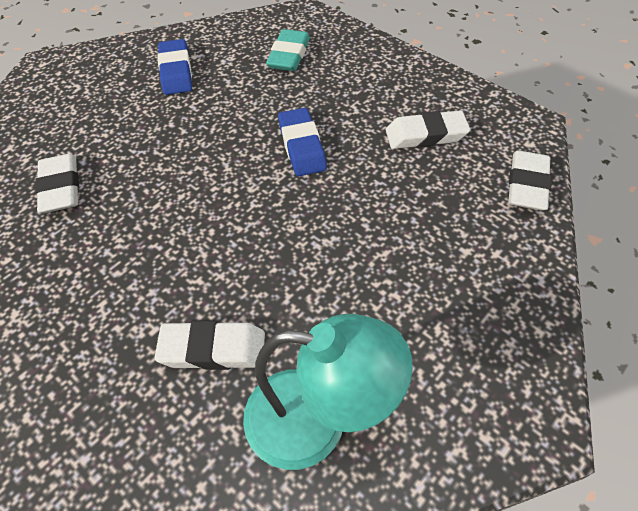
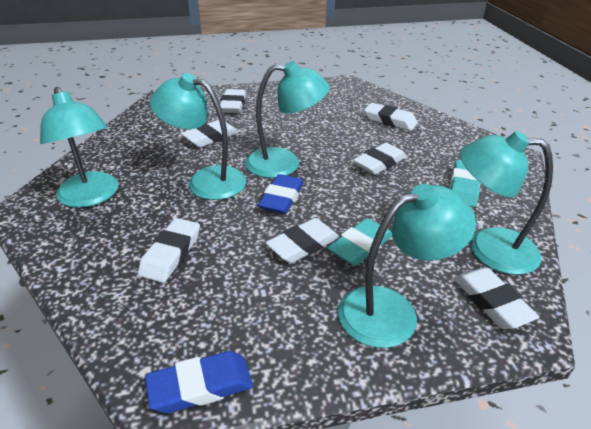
turquoise eraser: 1 -> 2
turquoise lamp: 1 -> 5
white eraser: 4 -> 7

